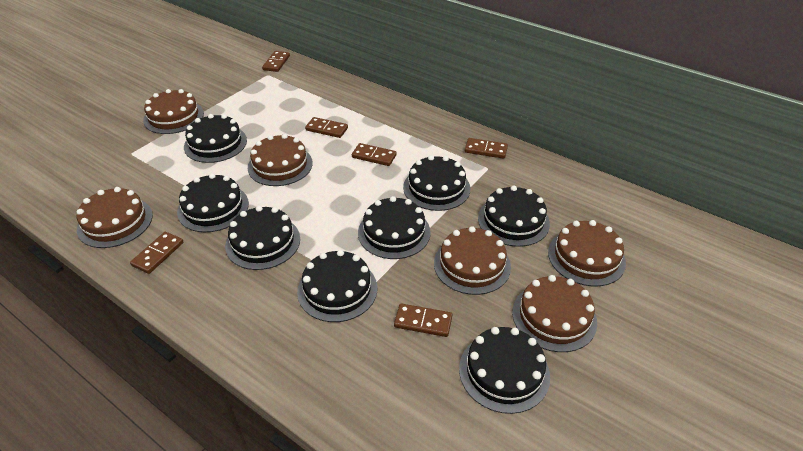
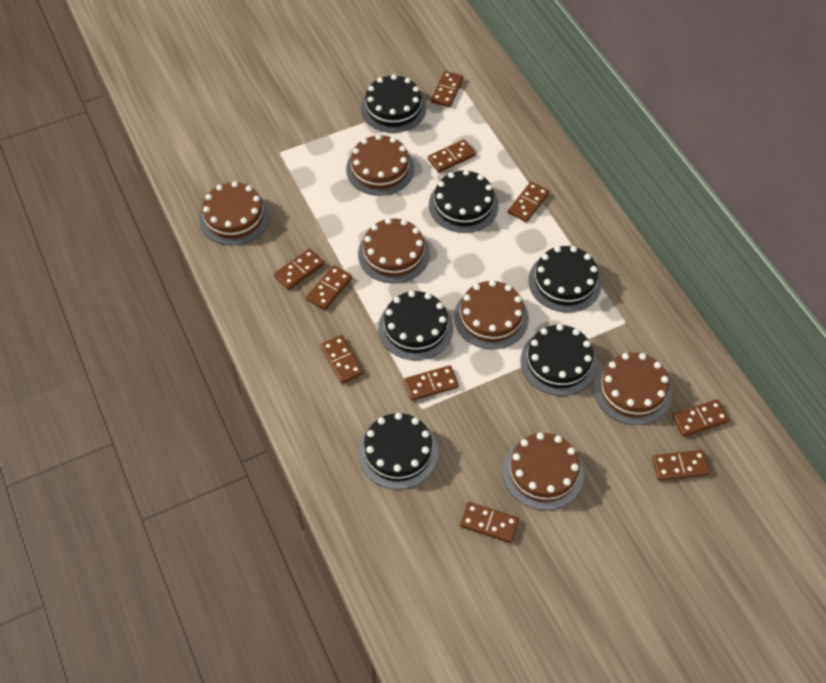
black cake: 8 -> 6
brown domino: 6 -> 10

